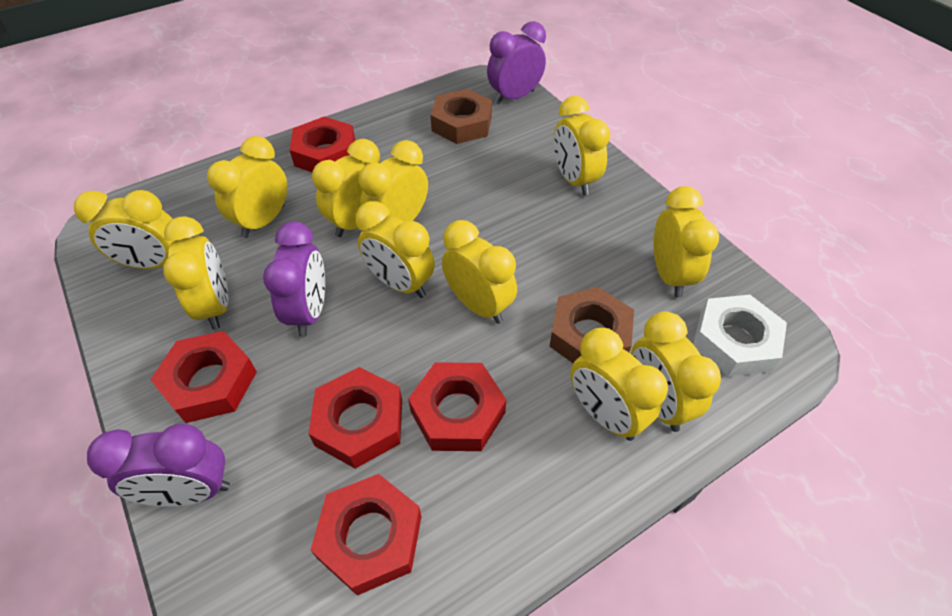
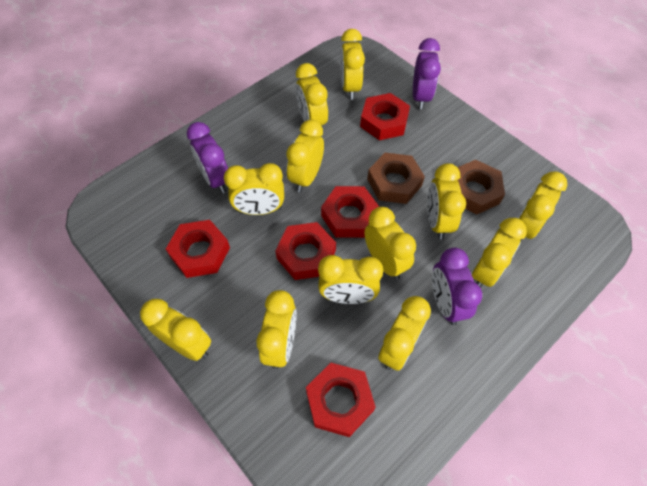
white nut: 1 -> 0
yellow clock: 11 -> 12

